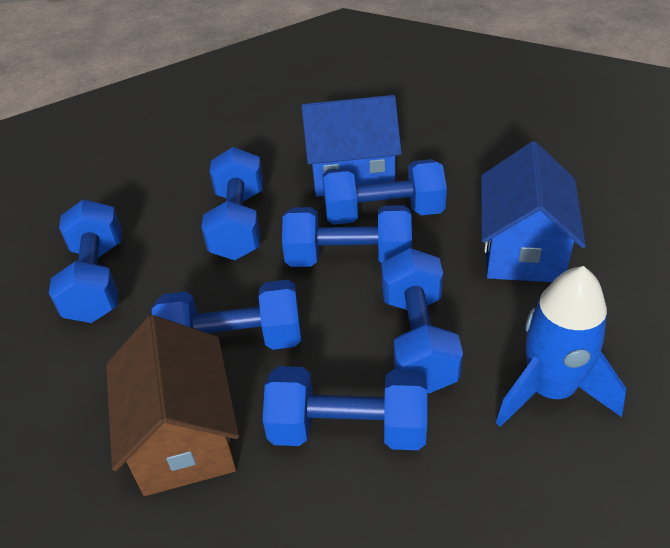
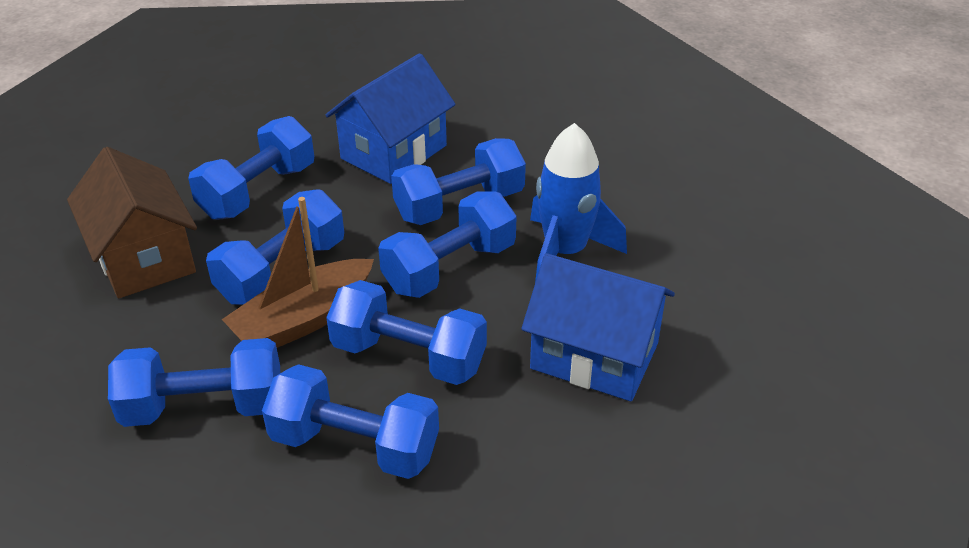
brown boat: 0 -> 1

